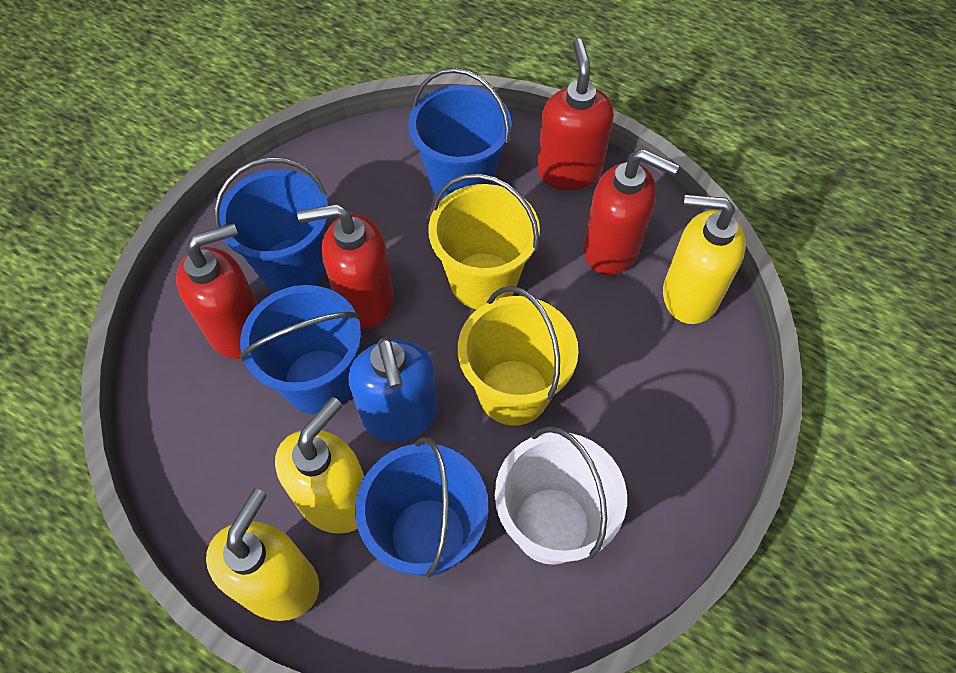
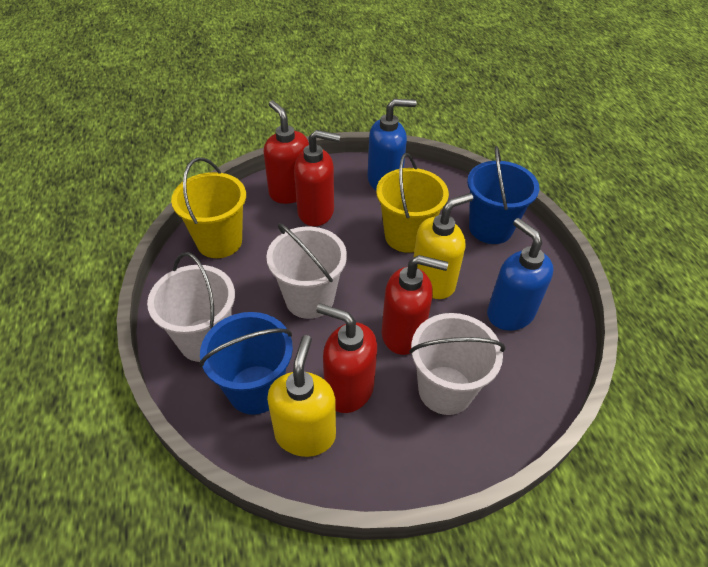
blue bucket: 4 -> 2
blue soap dispenser: 1 -> 2
white bucket: 1 -> 3
yellow soap dispenser: 3 -> 2

